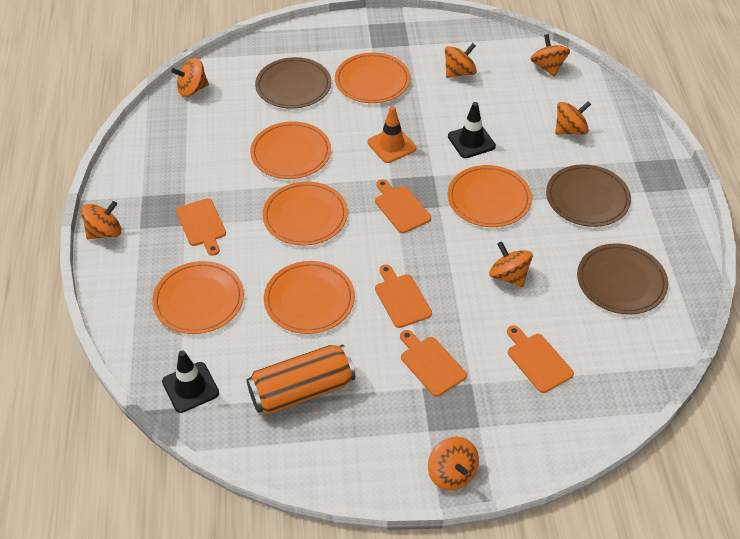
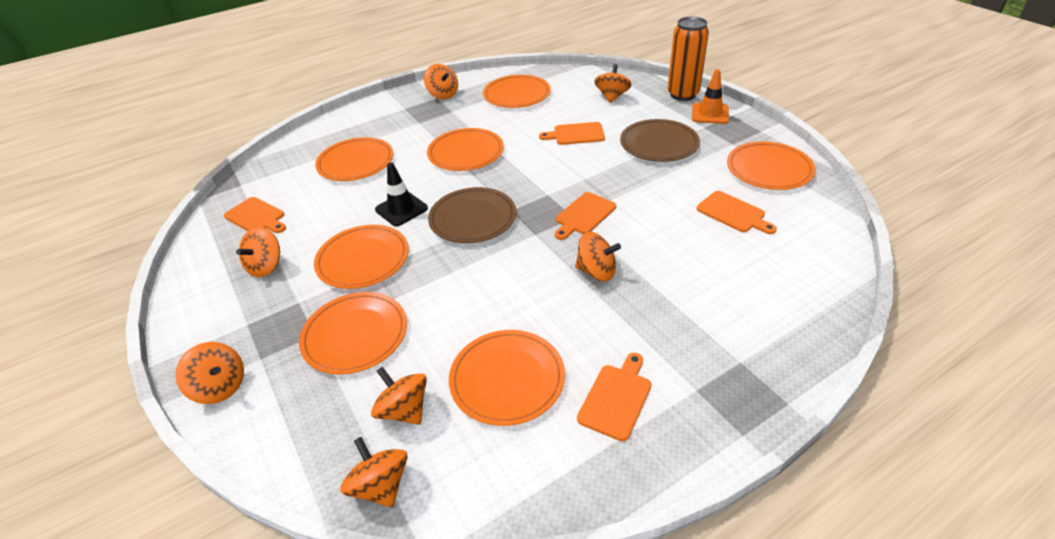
black traffic cone: 2 -> 1
brown plate: 3 -> 2
orange plate: 6 -> 7

